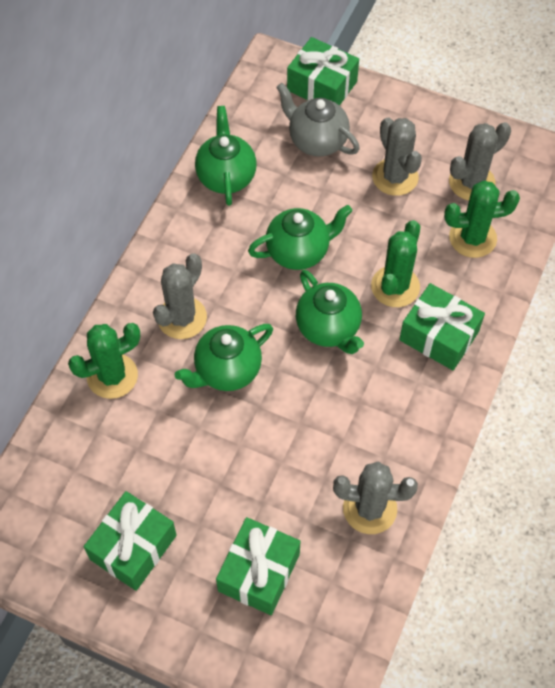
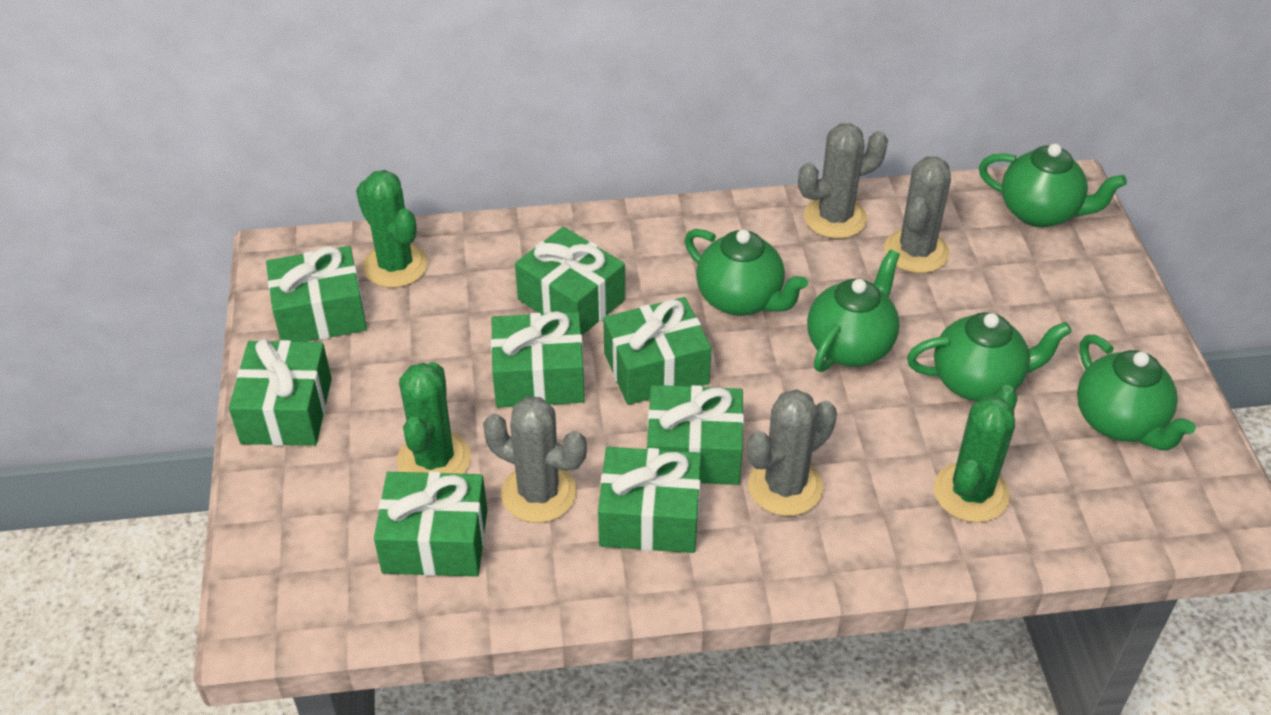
green gift: 4 -> 8
green teapot: 4 -> 5
grey teapot: 1 -> 0

